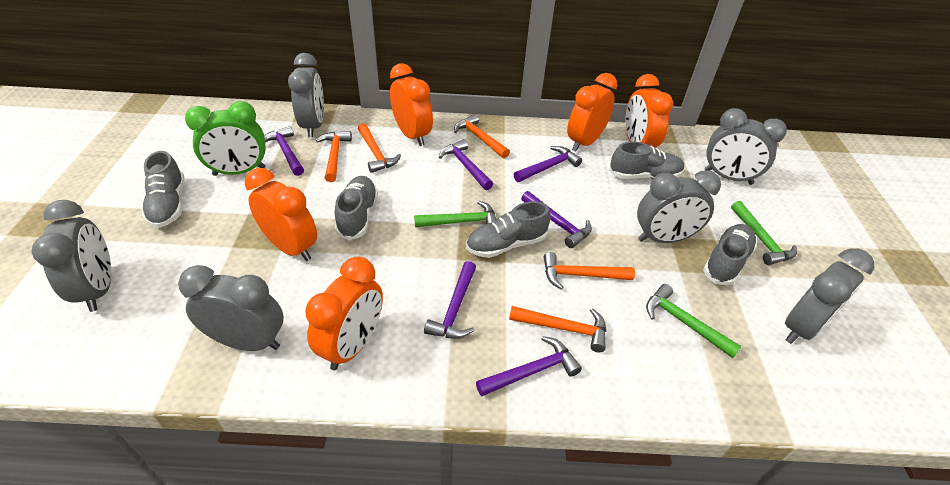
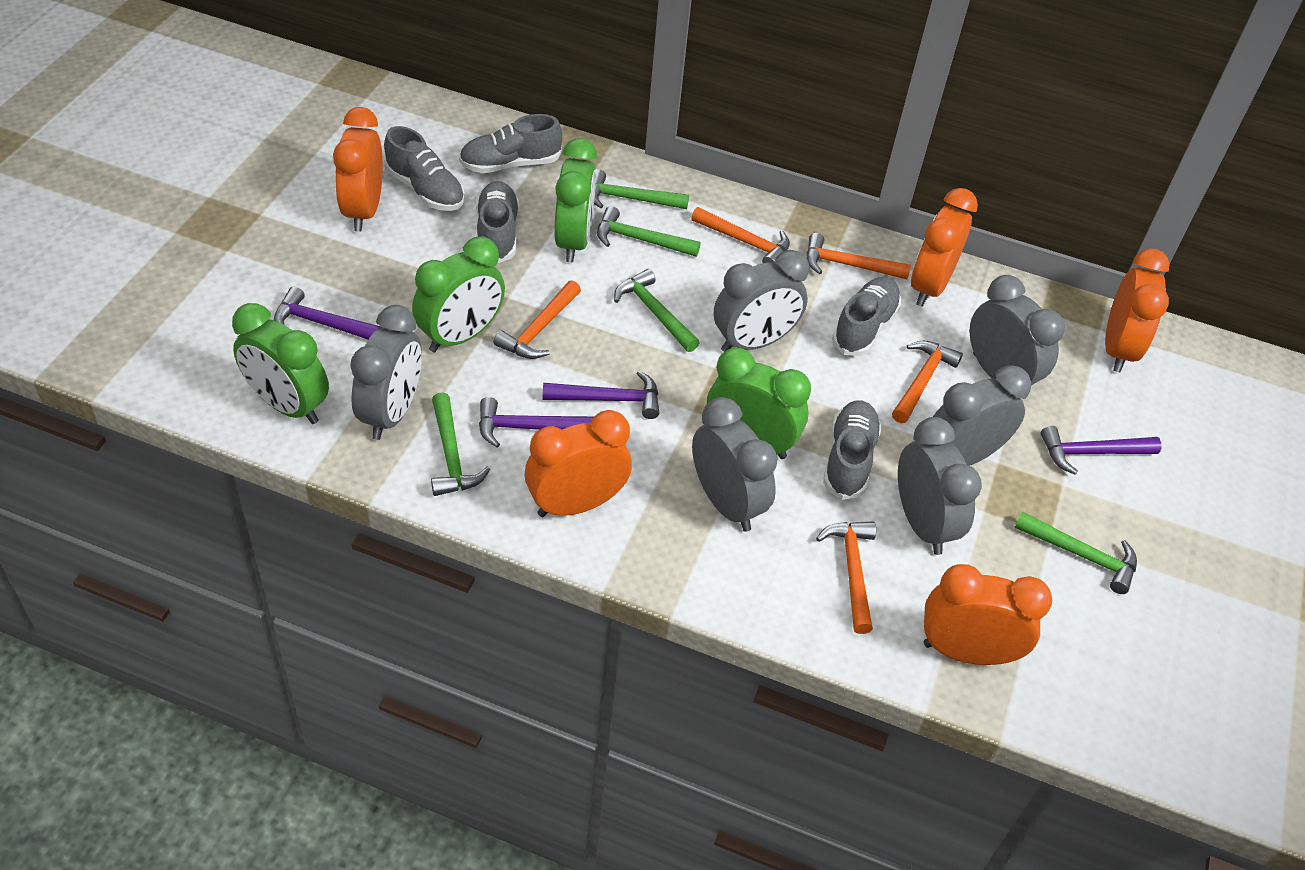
green clock: 1 -> 4
green hammer: 3 -> 5
purple hammer: 6 -> 4

